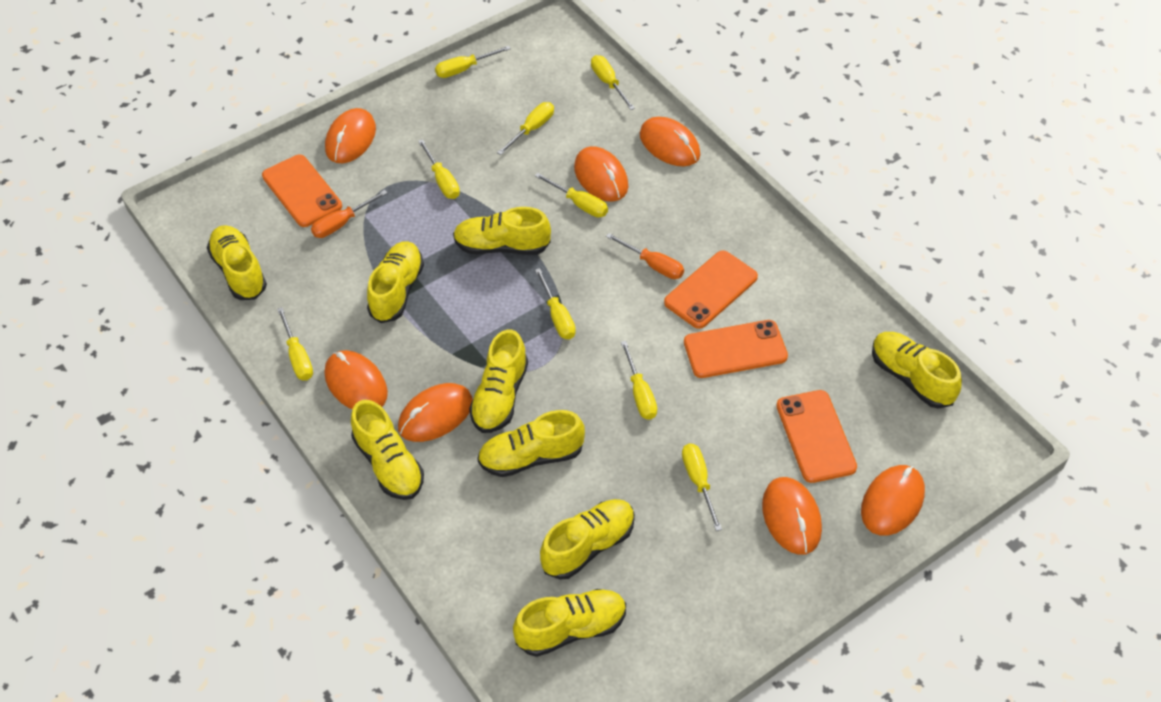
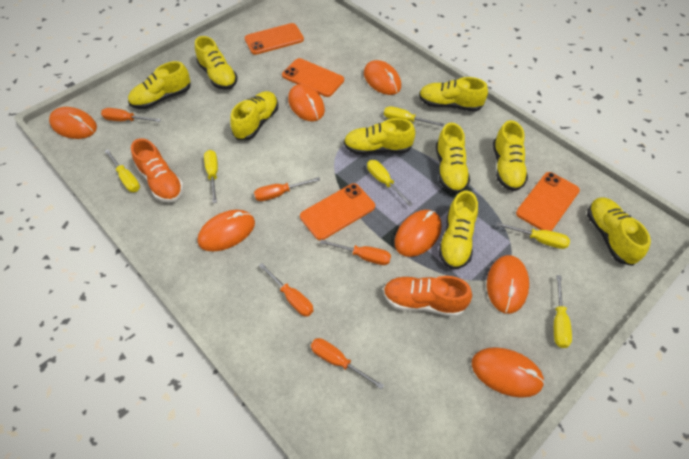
orange screwdriver: 2 -> 5
orange shoe: 0 -> 2
yellow screwdriver: 9 -> 6

